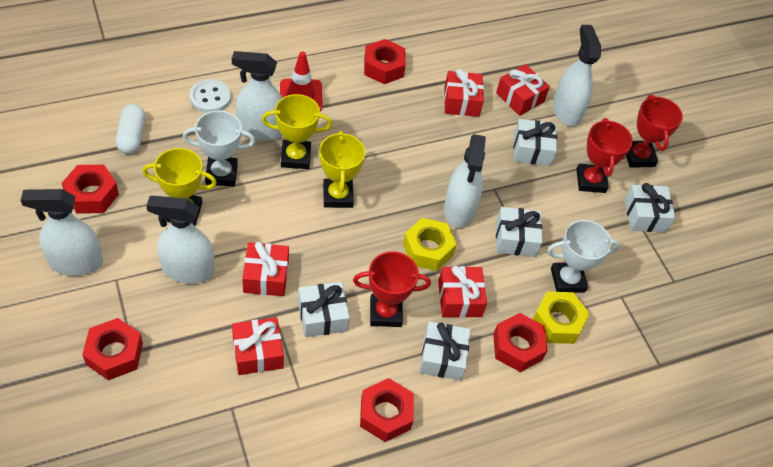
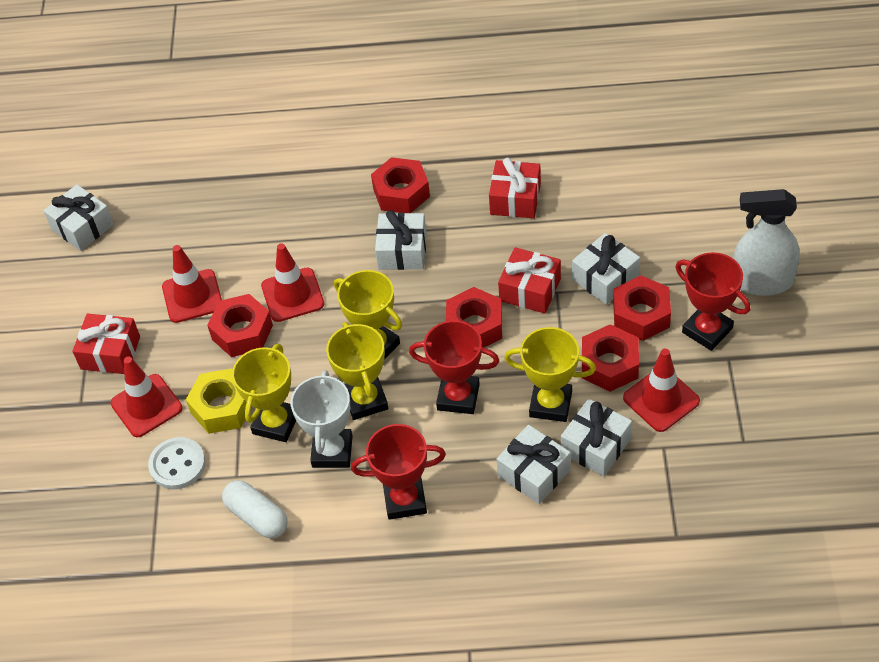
red gift: 5 -> 3
red traffic cone: 1 -> 4
white spray bottle: 5 -> 1
white trophy: 2 -> 1
yellow nut: 2 -> 1
yellow trophy: 3 -> 4

